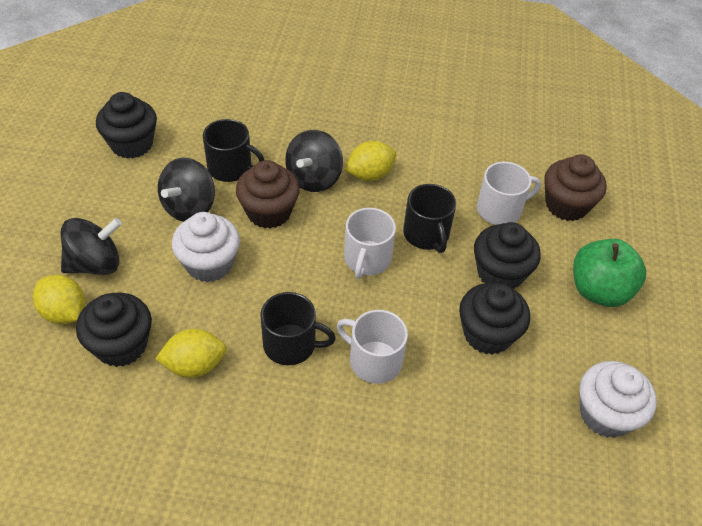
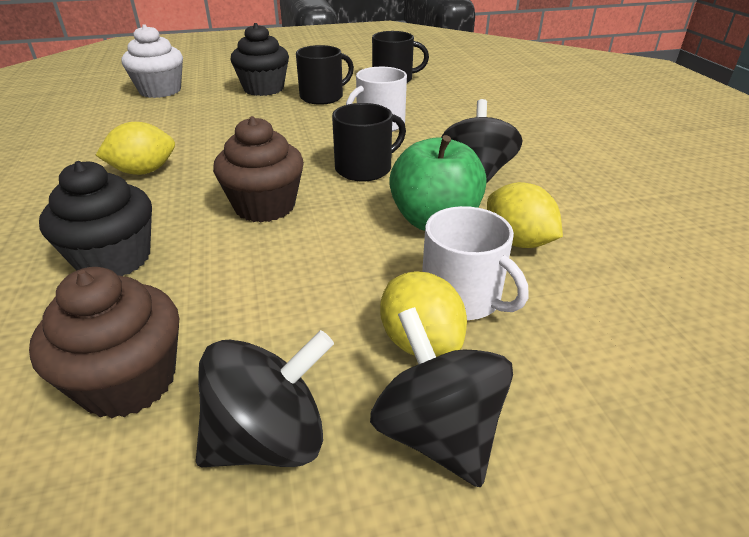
black cupcake: 4 -> 2
white cupcake: 2 -> 1
white mug: 3 -> 2

